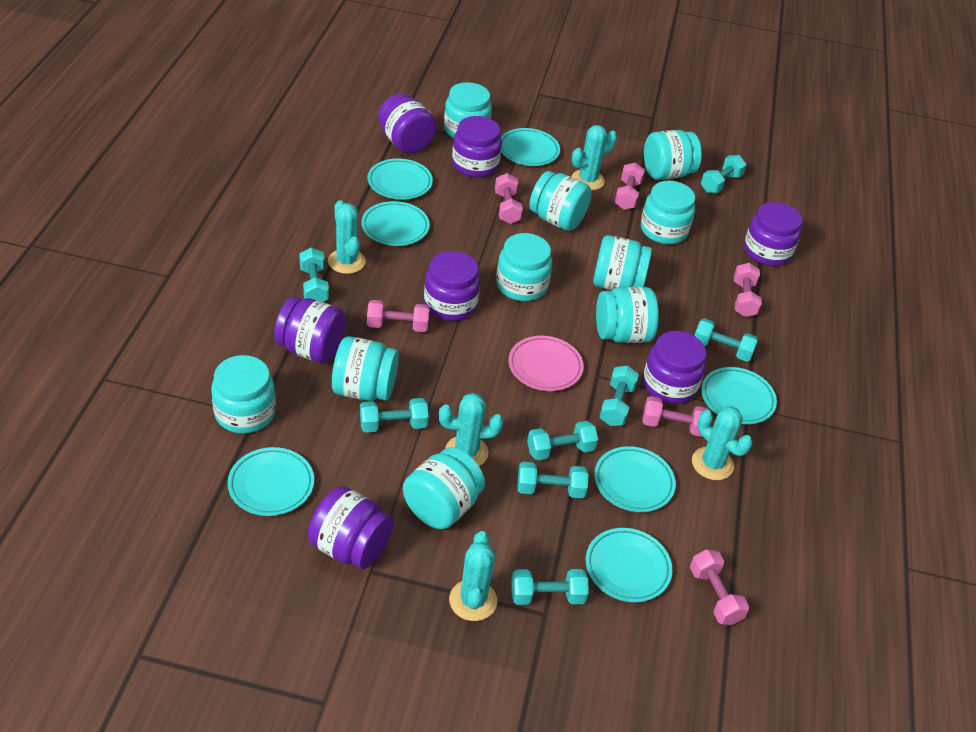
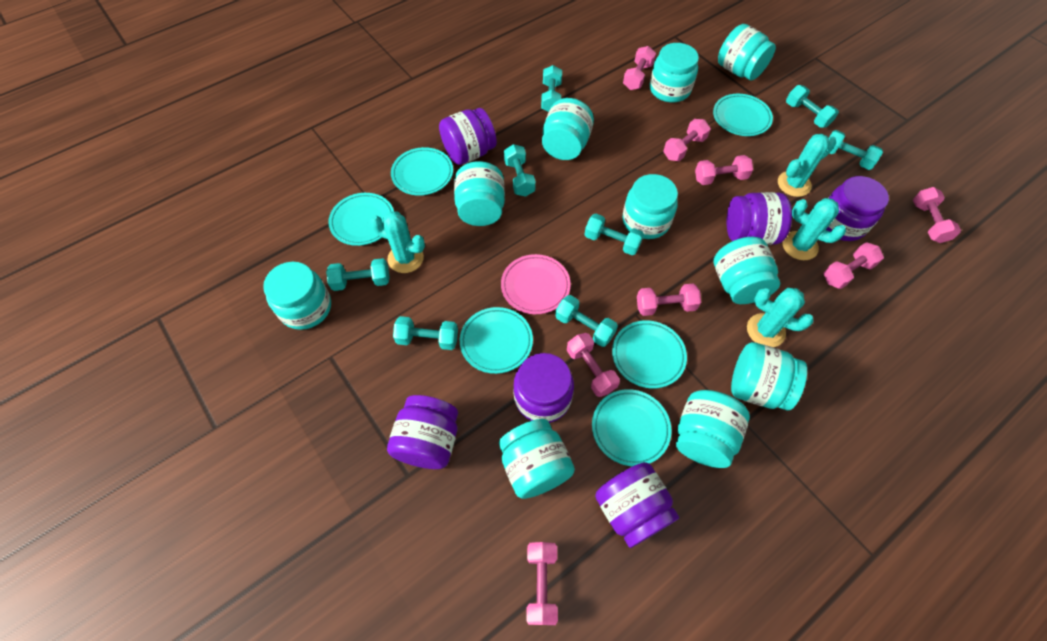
pink dumbbell: 6 -> 8
purple jar: 7 -> 6
turquoise cactus: 5 -> 4
turquoise plate: 7 -> 6

